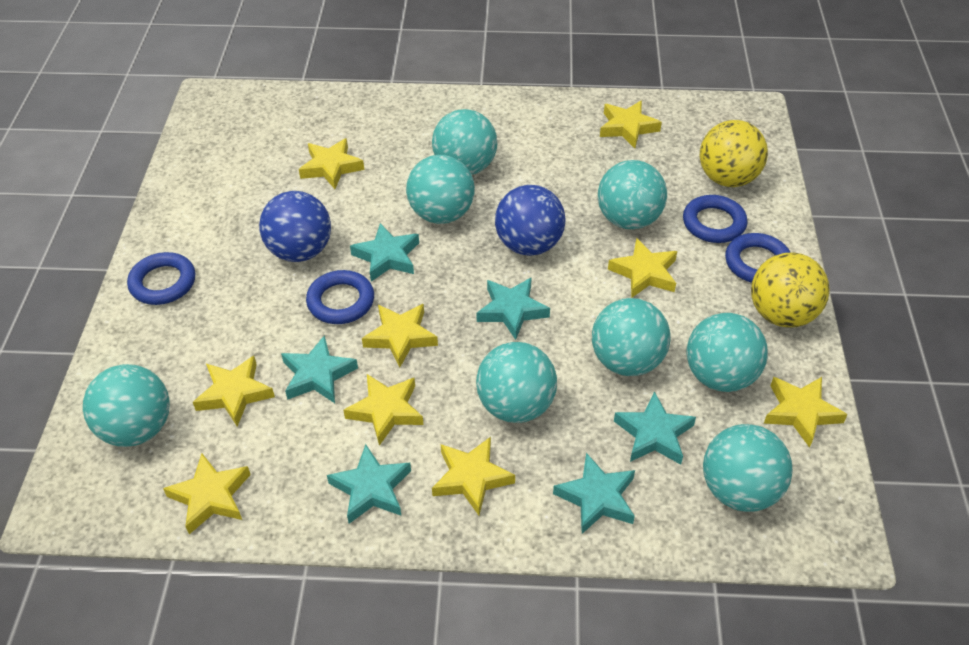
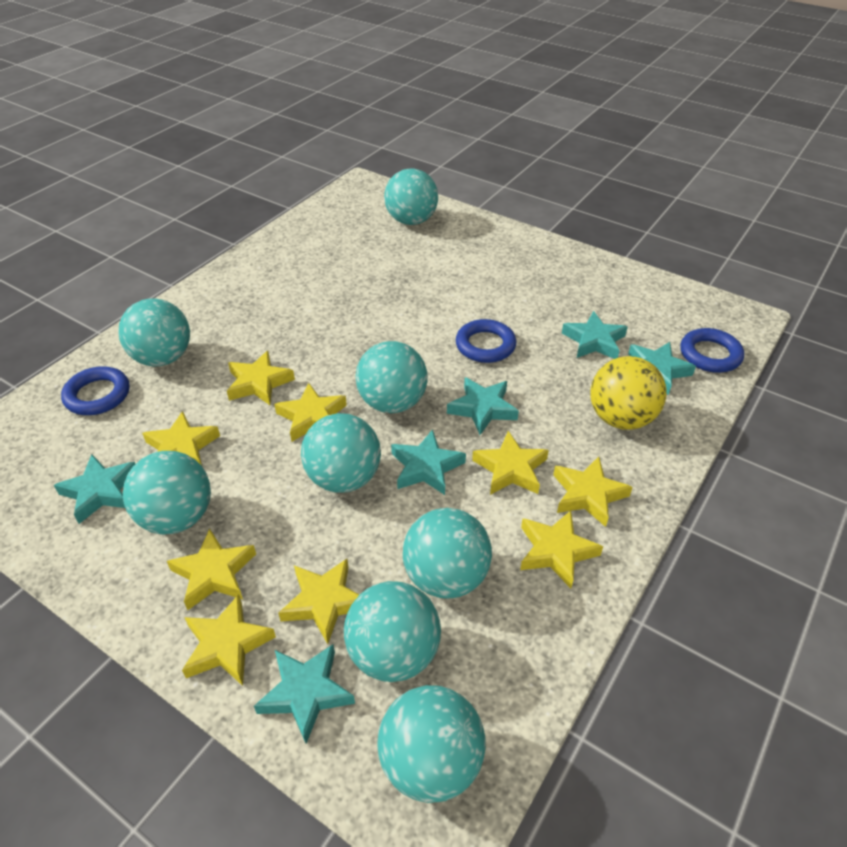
blue ball: 2 -> 0
blue ring: 4 -> 3
yellow ball: 2 -> 1

